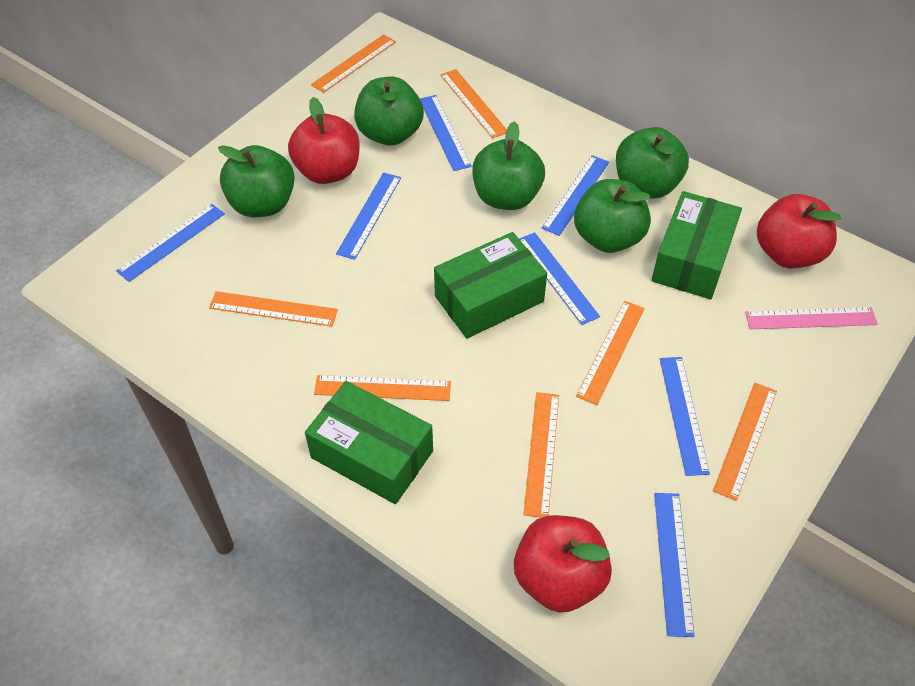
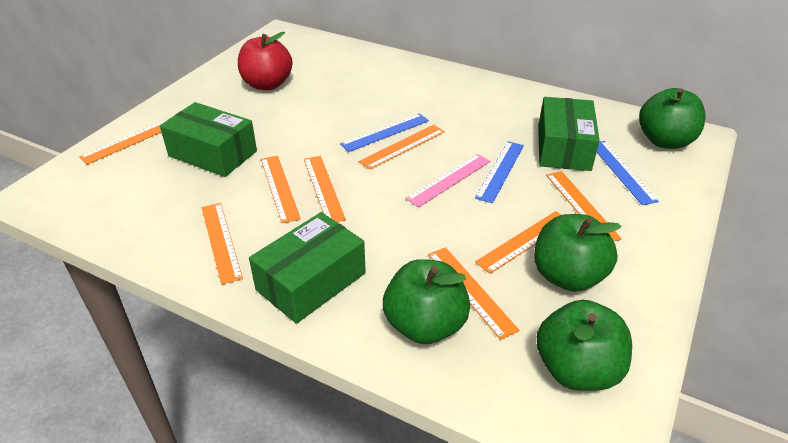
blue ruler: 7 -> 3
green apple: 5 -> 4
orange ruler: 7 -> 8
red apple: 3 -> 1

